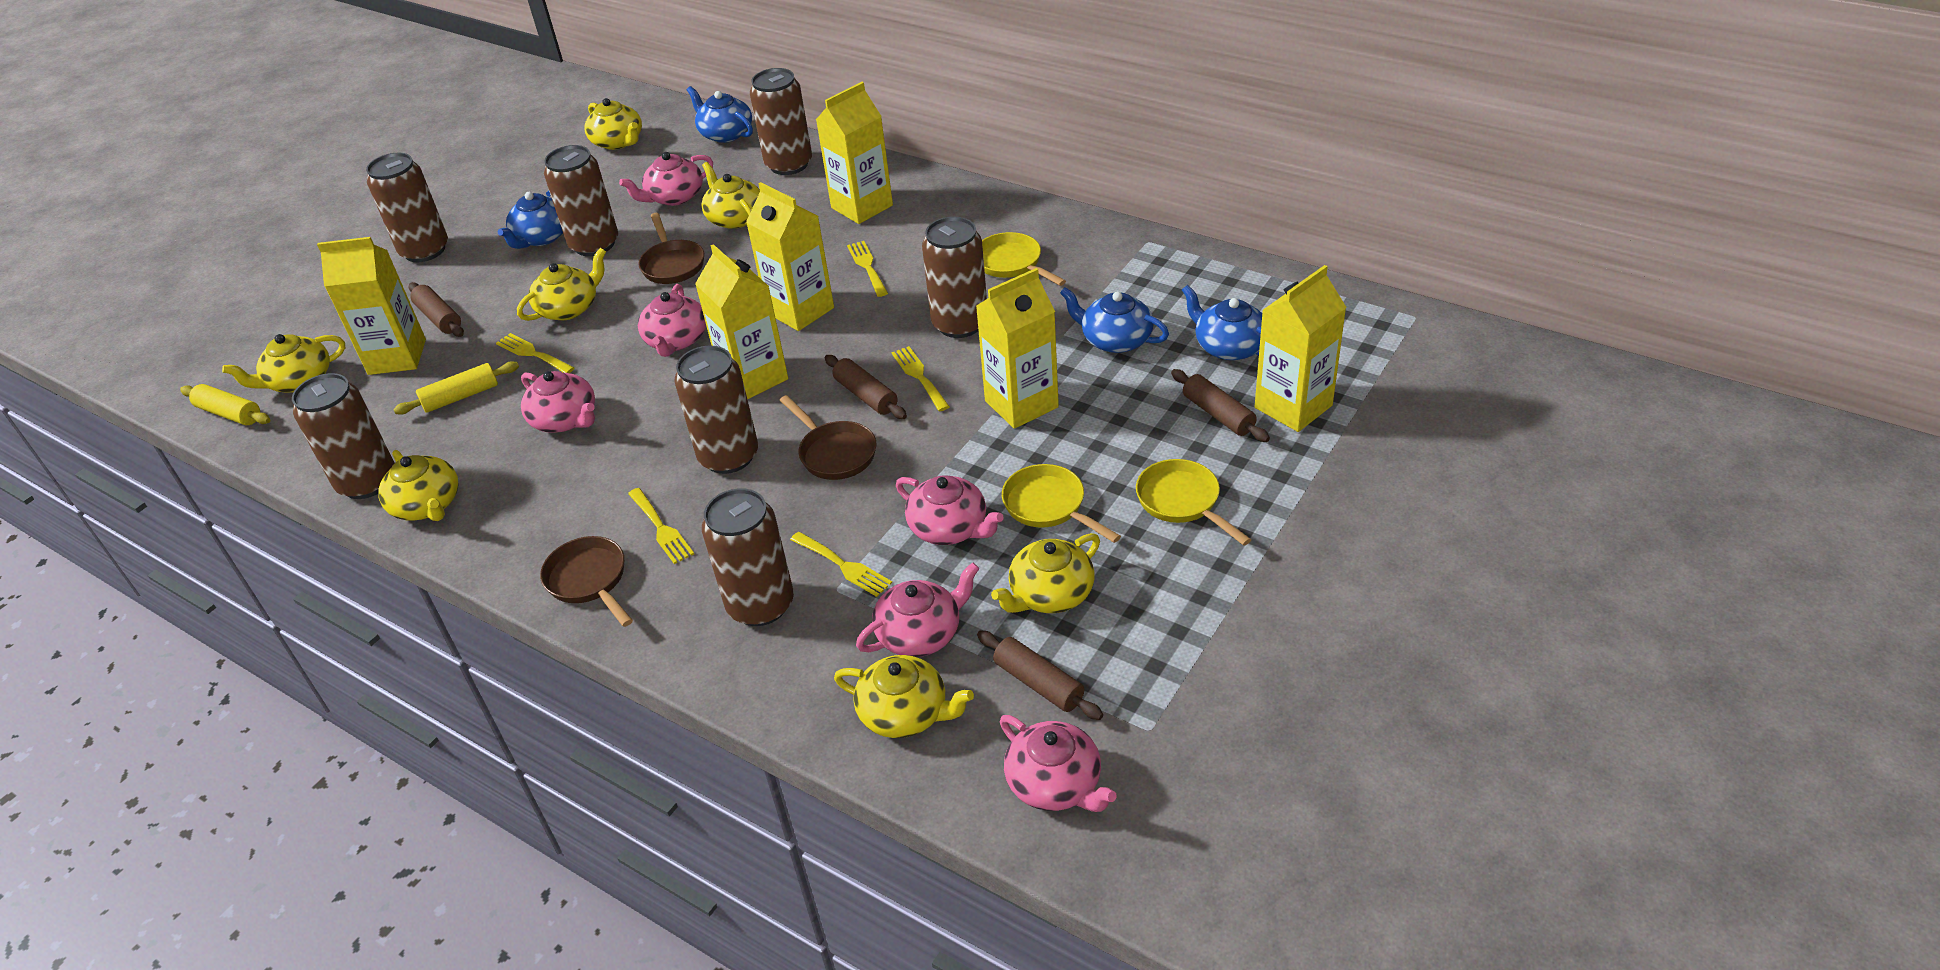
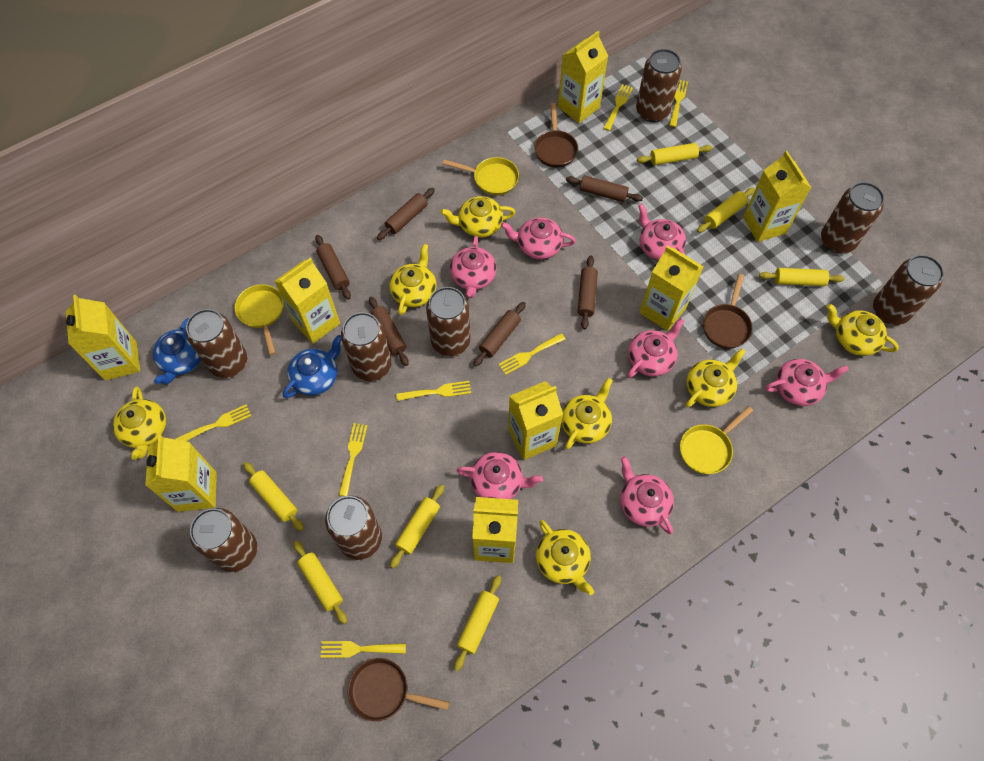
blue teapot: 4 -> 2
brown can: 7 -> 8
brown rolling pin: 4 -> 6
pink teapot: 6 -> 7
yellow carton: 6 -> 8
yellow fork: 5 -> 7
yellow rolling pin: 2 -> 7

